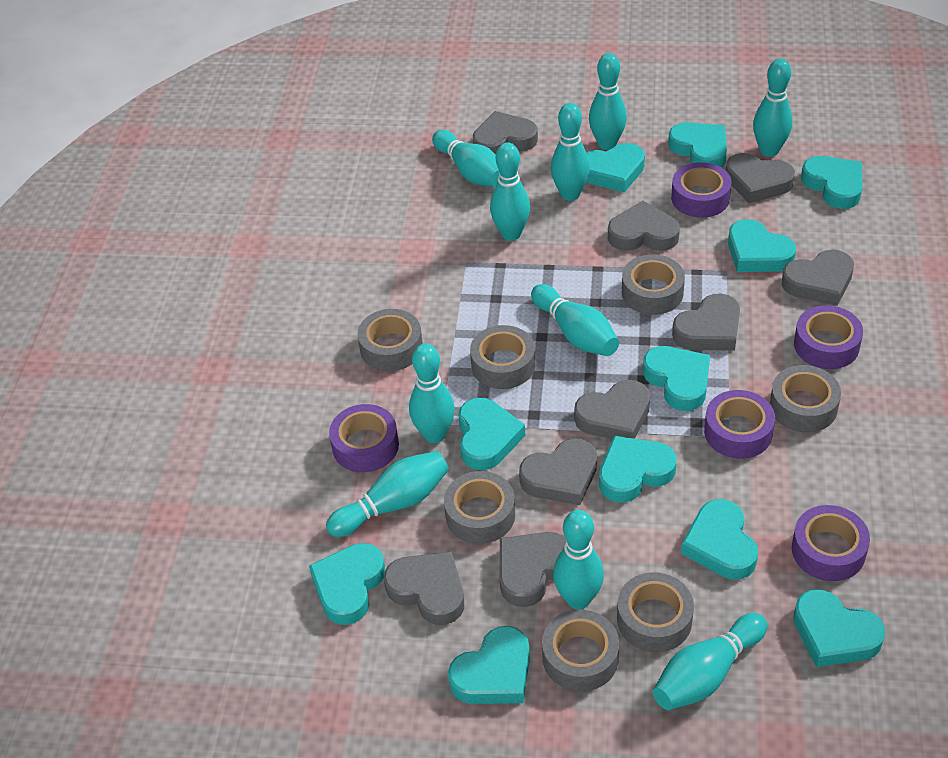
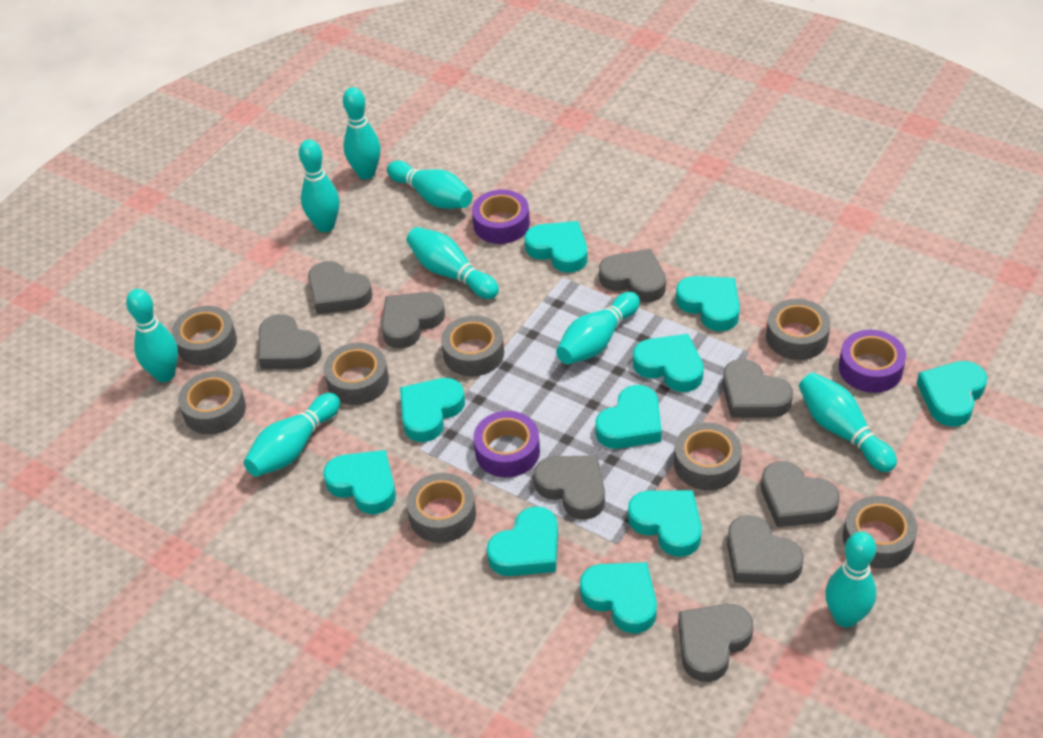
grey tape: 7 -> 8
purple tape: 5 -> 3
turquoise bowling pin: 10 -> 9
turquoise heart: 11 -> 10

